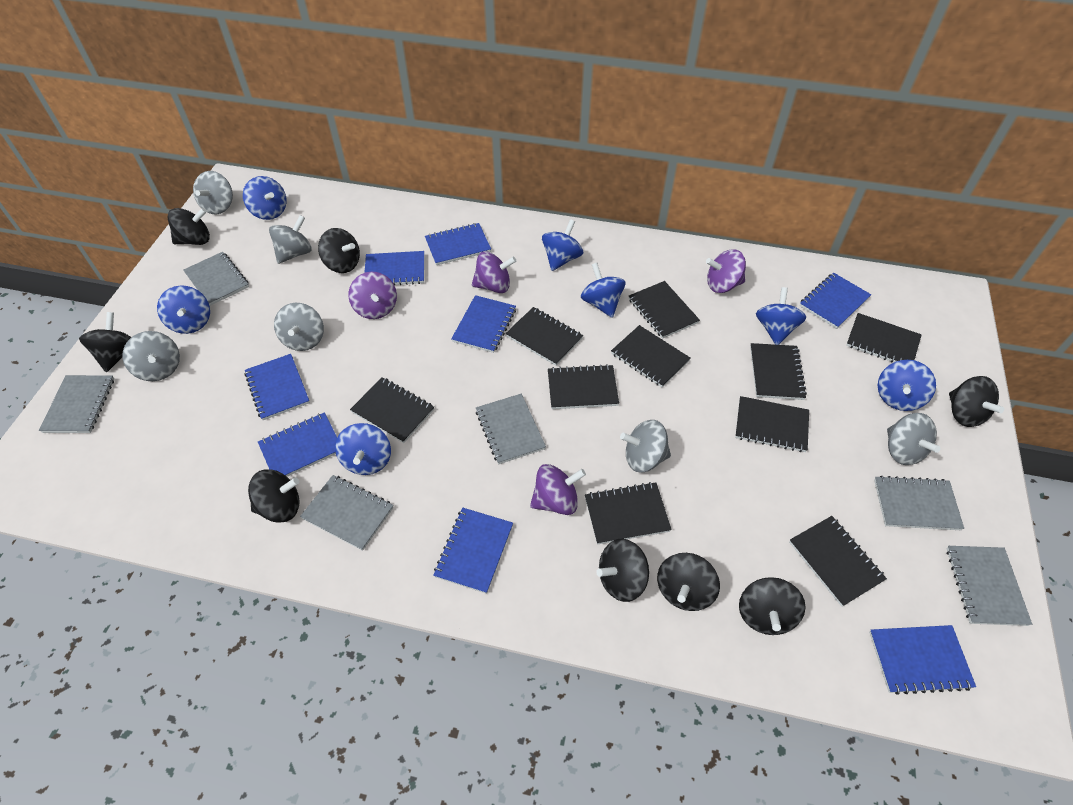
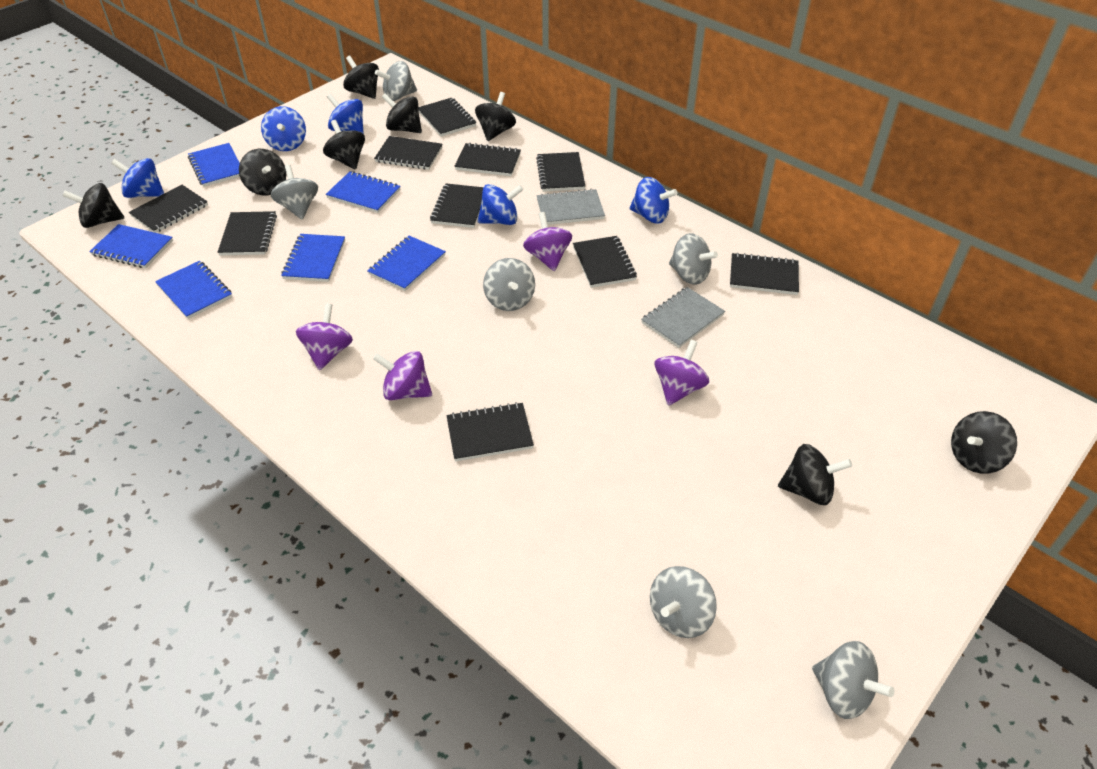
blue notebook: 8 -> 6
blue spinning top: 7 -> 5
grey notebook: 6 -> 2

